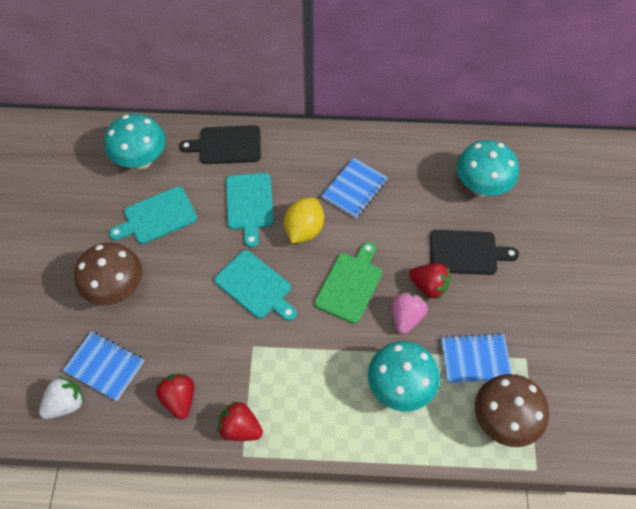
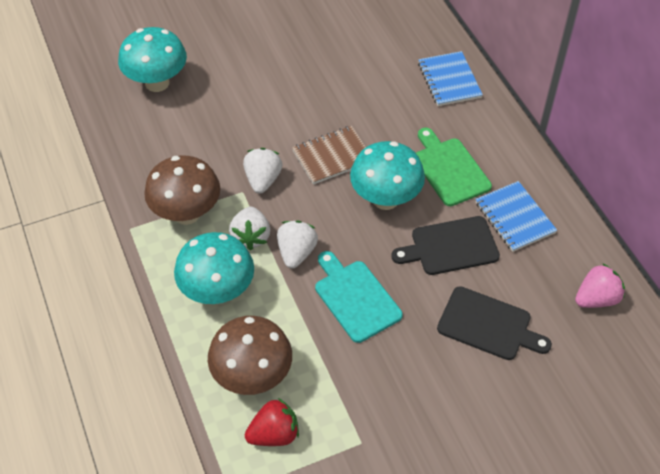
blue notebook: 3 -> 2
brown notebook: 0 -> 1
red strawberry: 3 -> 1
turquoise cutting board: 3 -> 1
white strawberry: 1 -> 3
yellow lemon: 1 -> 0

